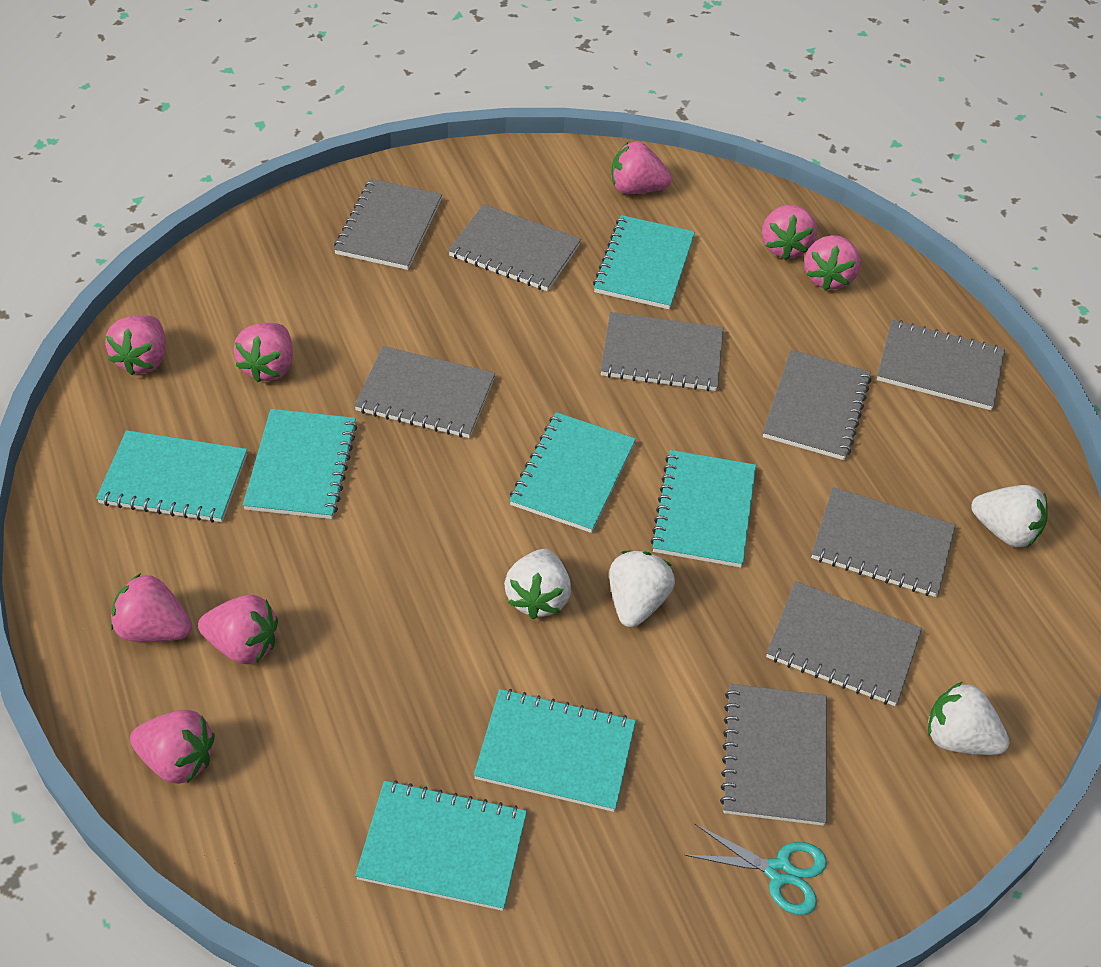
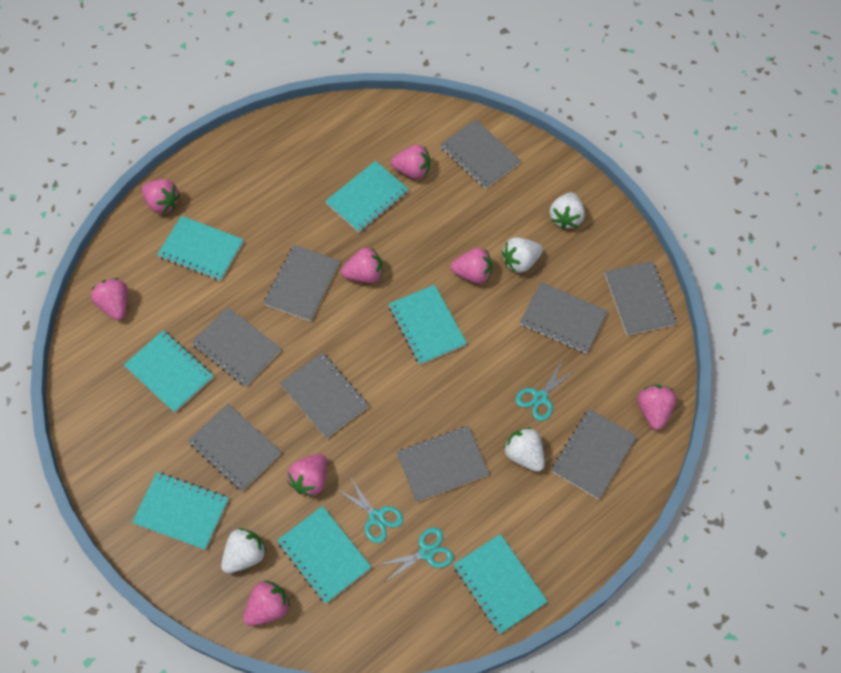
turquoise scissors: 1 -> 3

